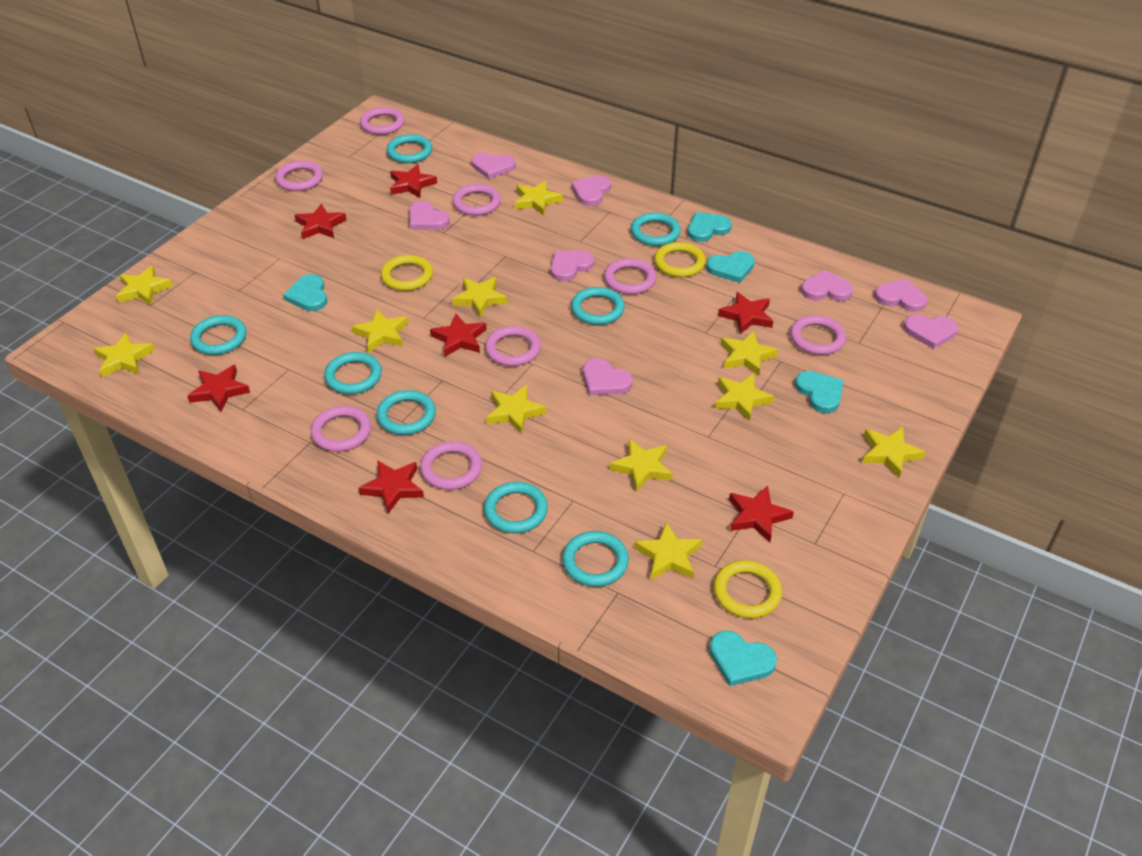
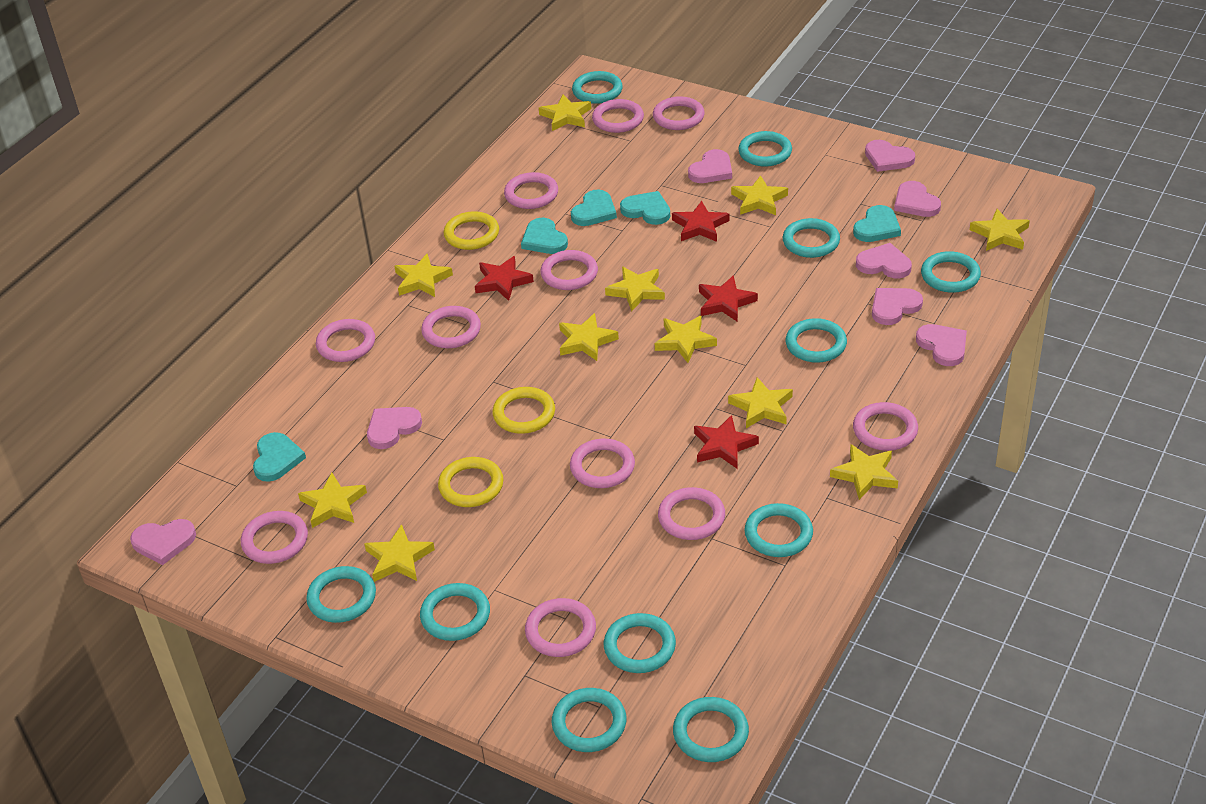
pink ring: 8 -> 11
red star: 7 -> 4
turquoise ring: 8 -> 11

